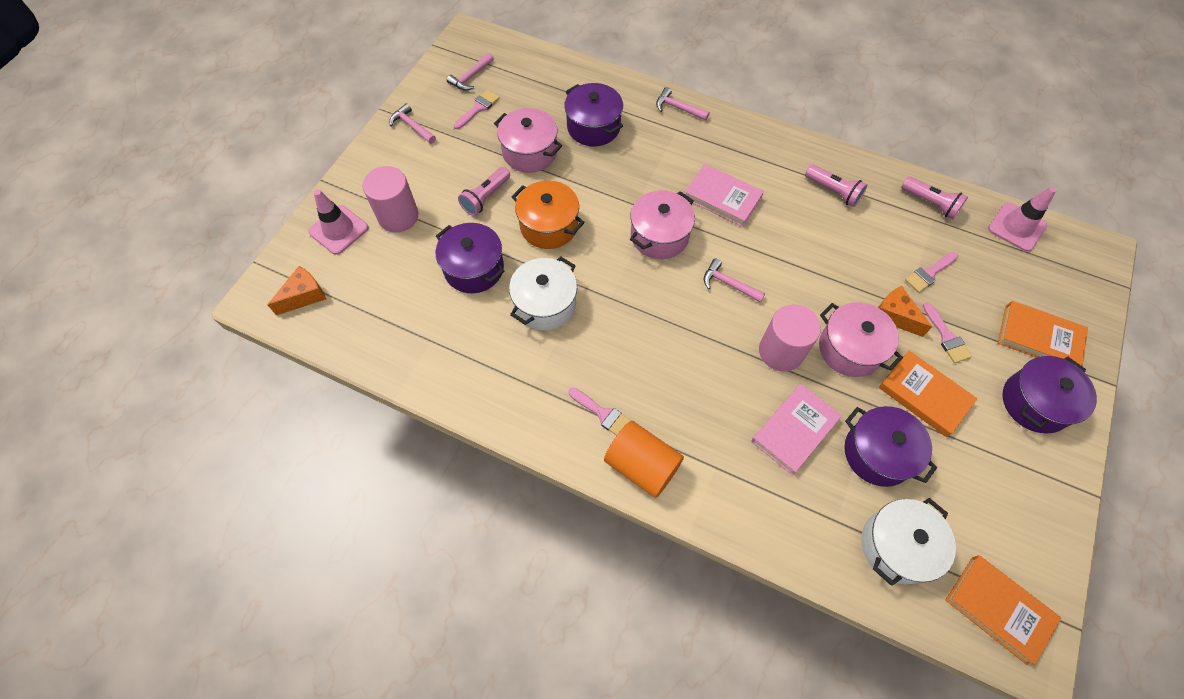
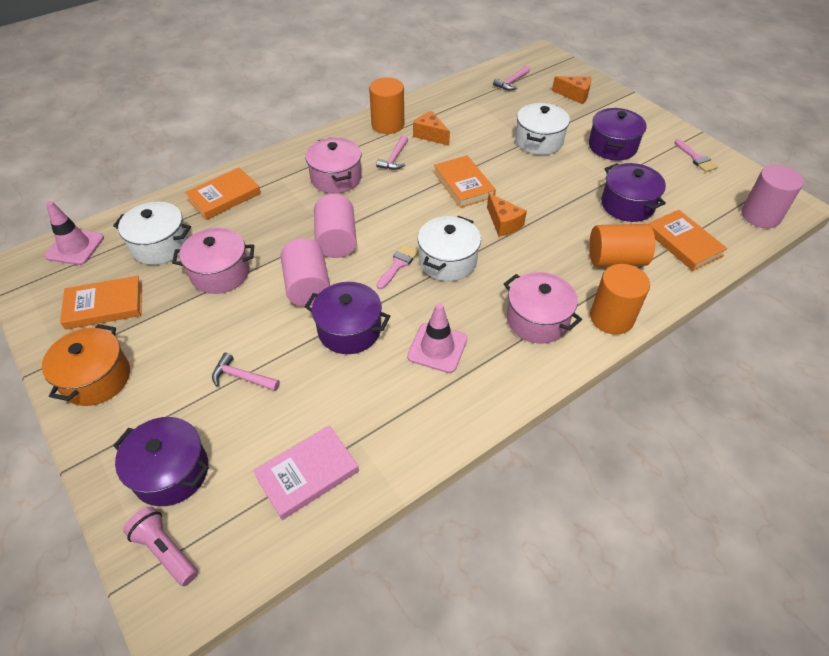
orange book: 3 -> 4
orange cheese: 2 -> 3
orange cylinder: 1 -> 3
pink book: 2 -> 1
pink brush: 4 -> 2
pink cylinder: 2 -> 3
pink flashlight: 3 -> 1
pink hammer: 4 -> 3
white pot: 2 -> 3

